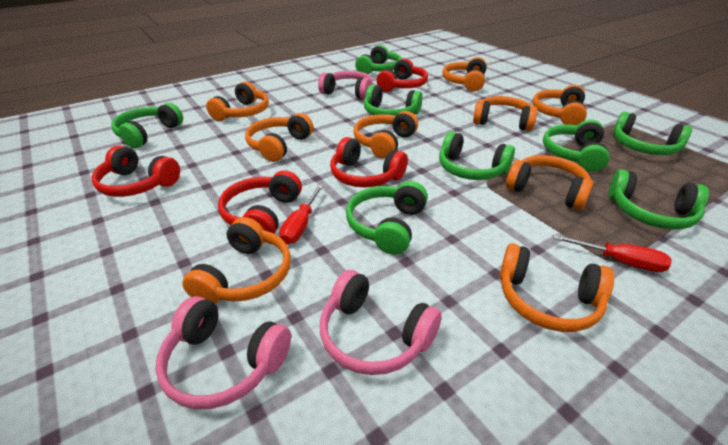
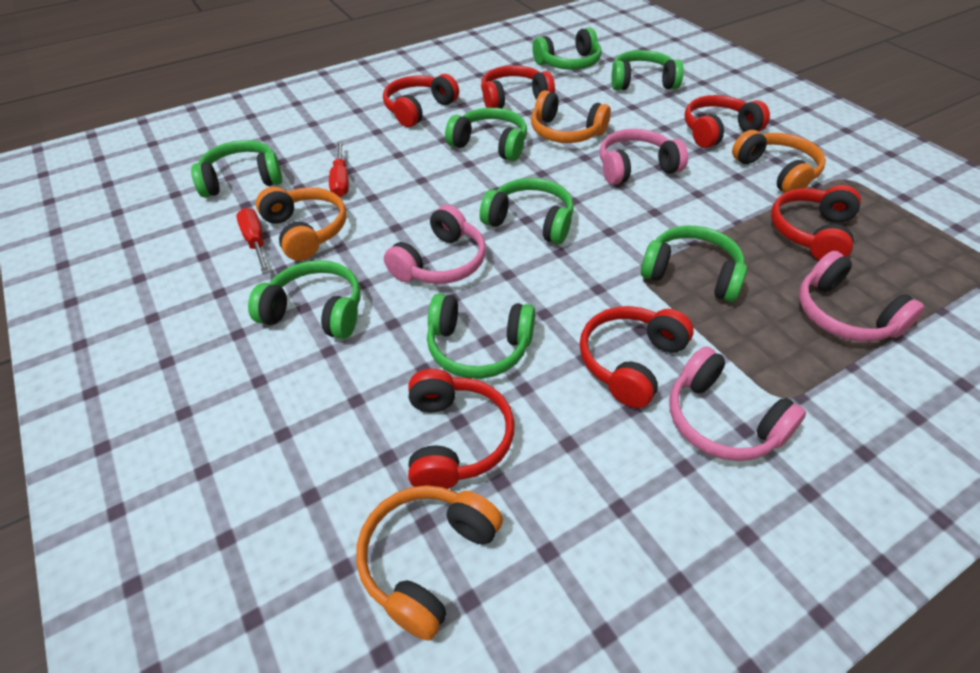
orange headphones: 9 -> 4
pink headphones: 3 -> 4
red headphones: 4 -> 6

